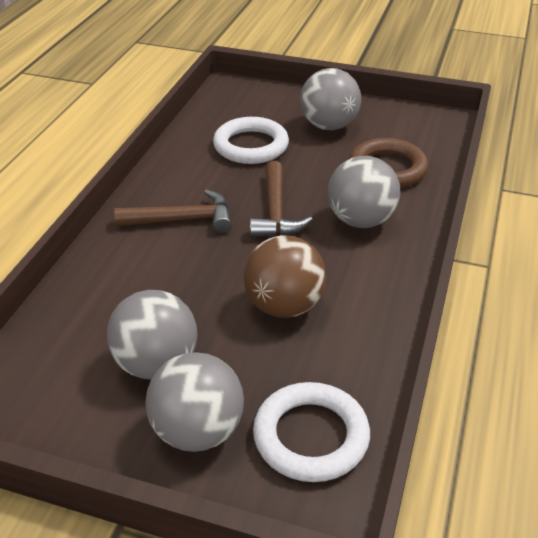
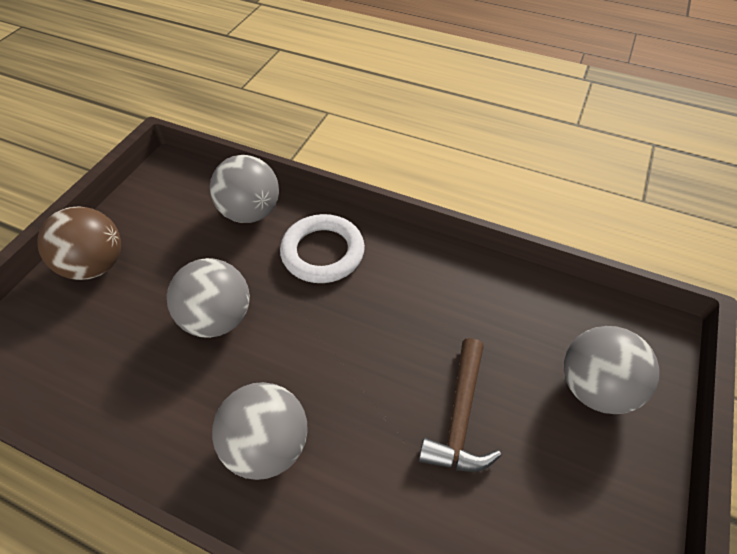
brown hammer: 2 -> 1
brown ring: 1 -> 0
white ring: 2 -> 1

